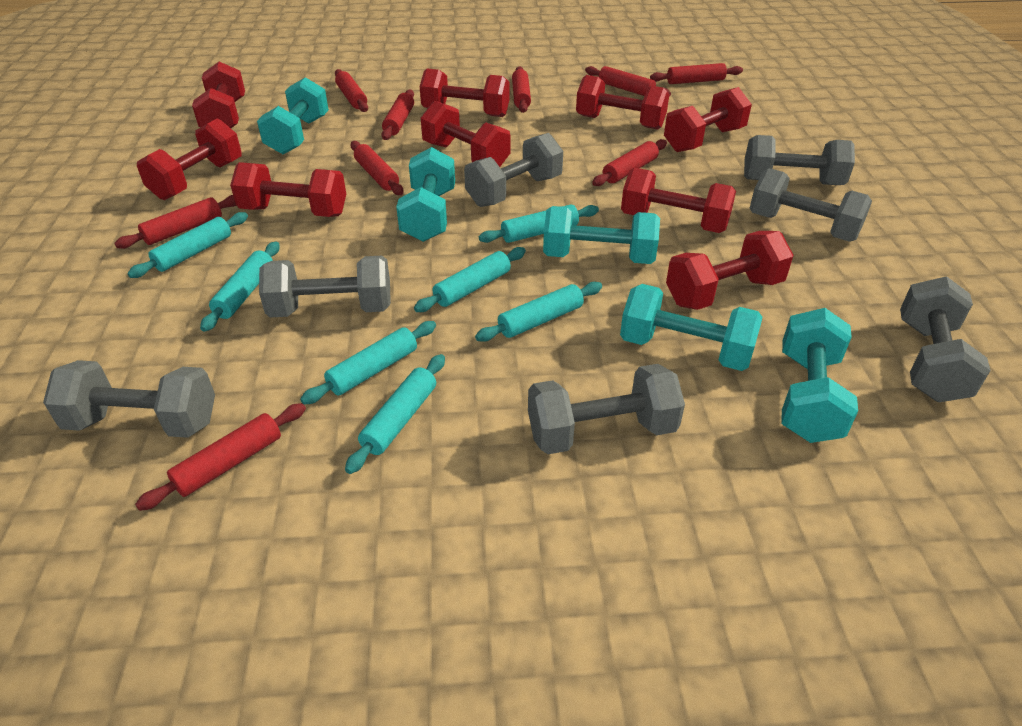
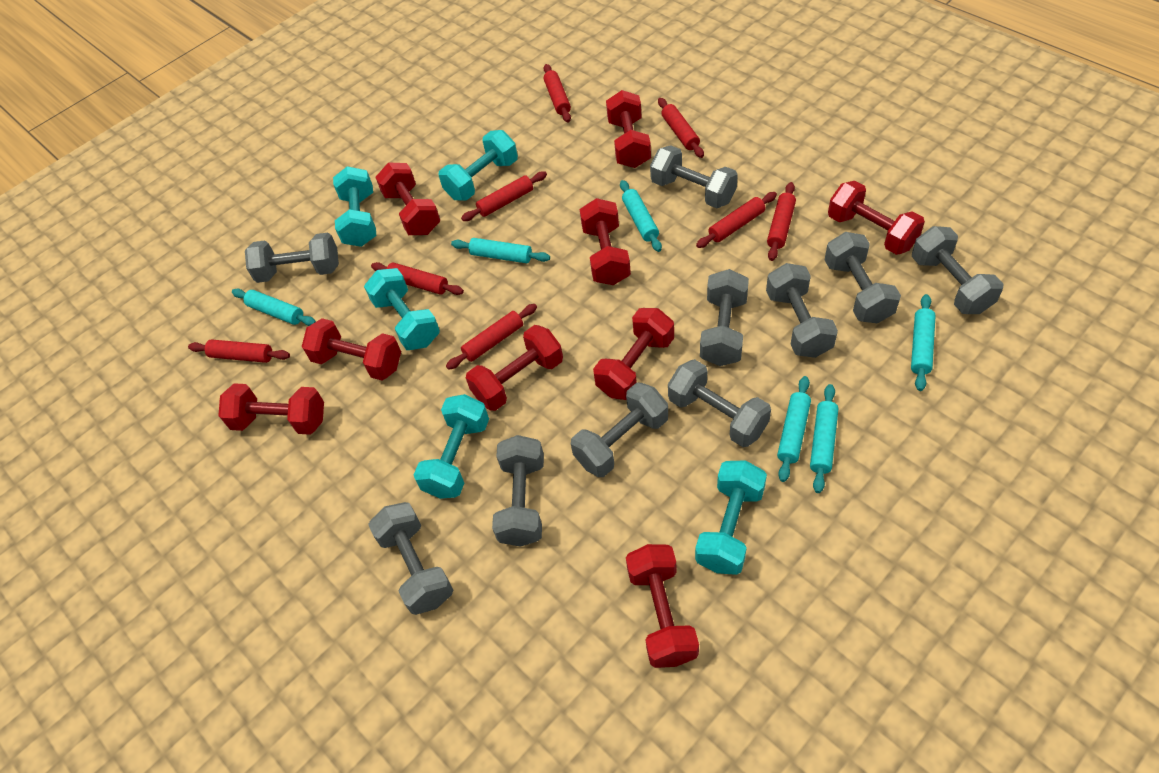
grey dumbbell: 7 -> 10
red rolling pin: 9 -> 8
turquoise rolling pin: 7 -> 6

